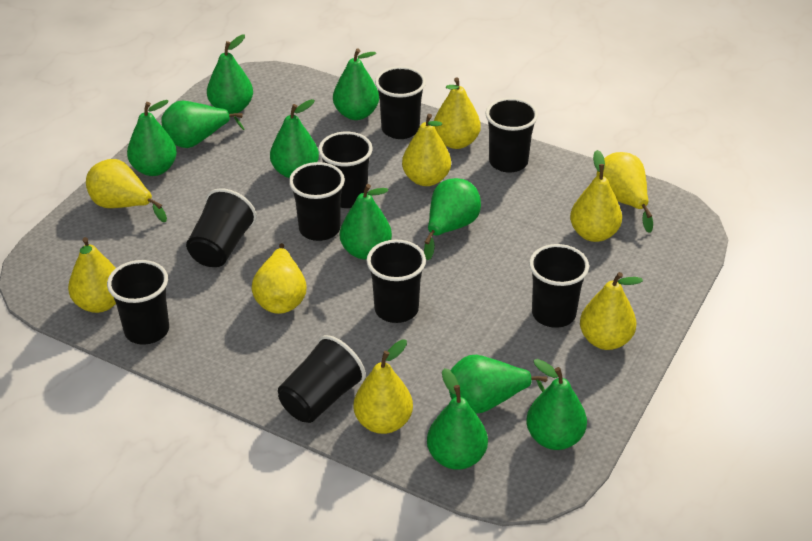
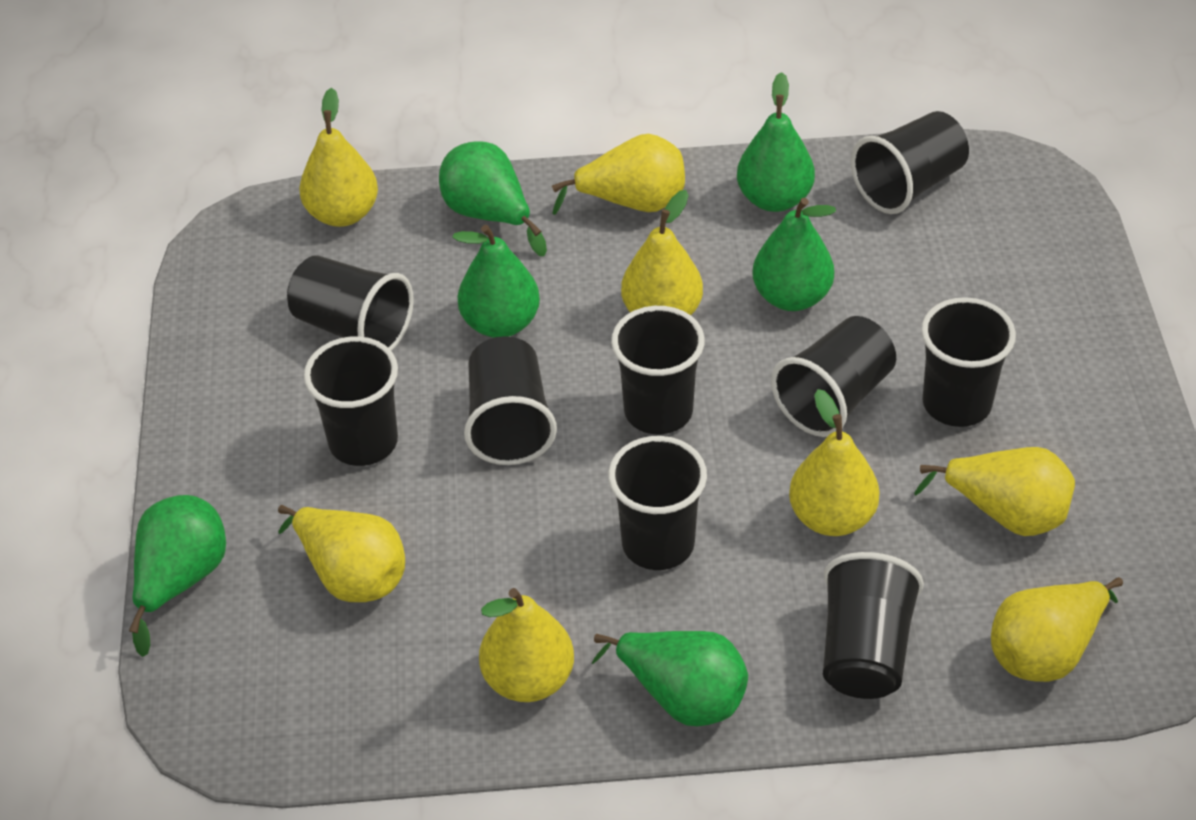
green pear: 10 -> 6
yellow pear: 9 -> 8

